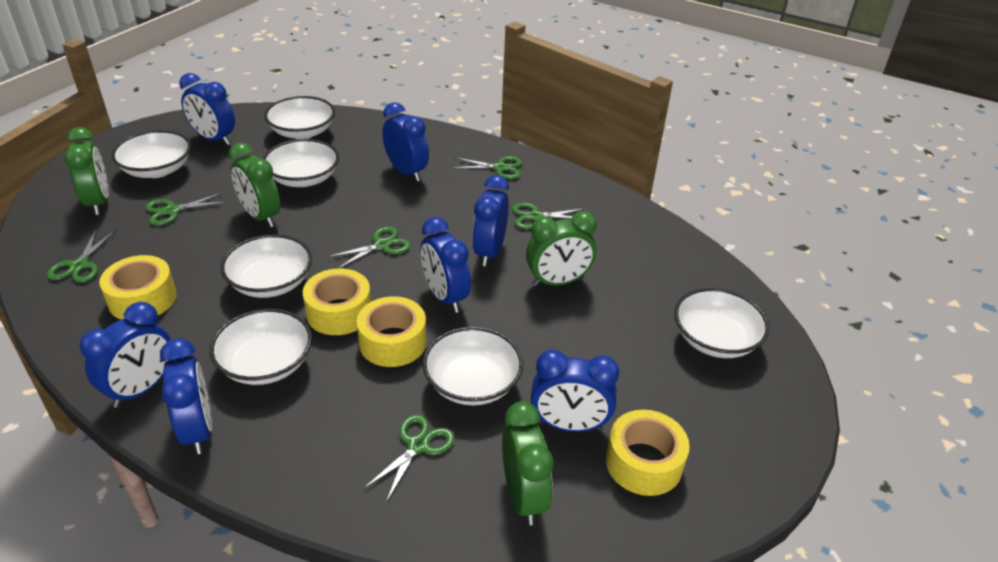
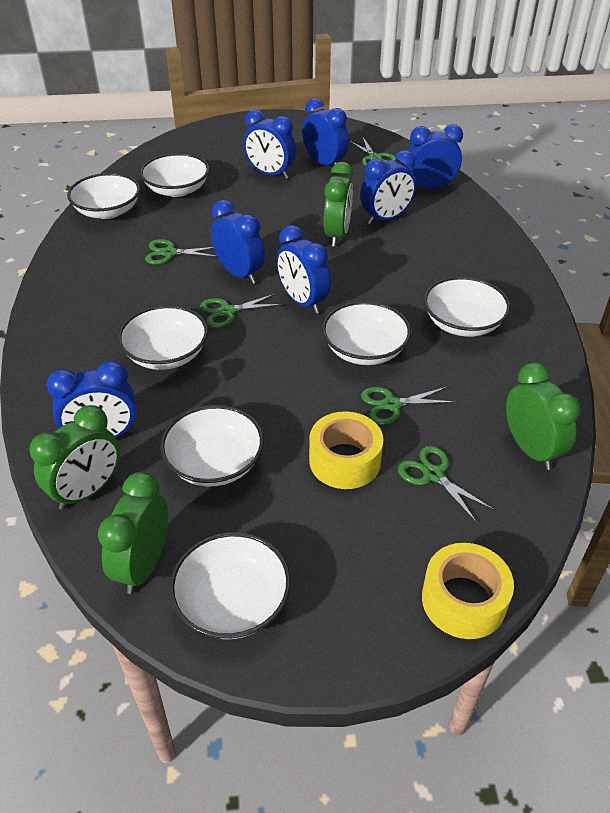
green scissors: 6 -> 5
yellow tape: 4 -> 2

